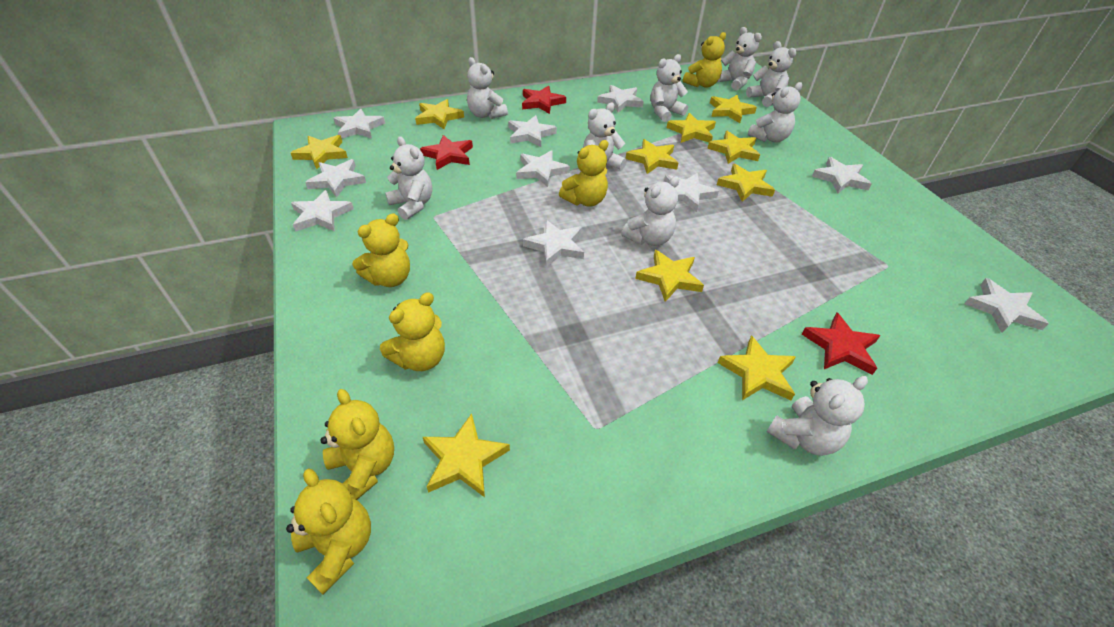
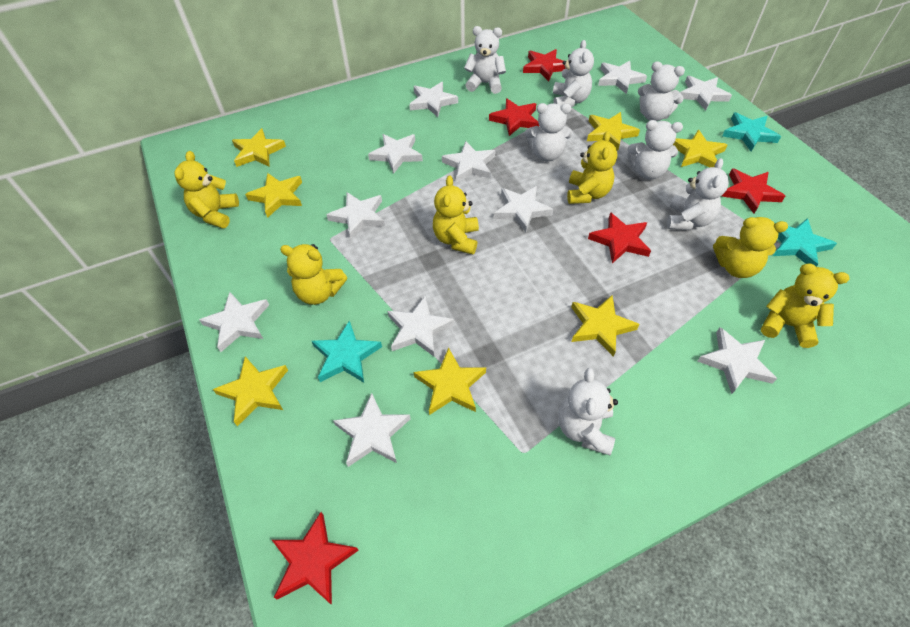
red star: 3 -> 5
turquoise star: 0 -> 3
white star: 10 -> 11
white teddy bear: 9 -> 7
yellow star: 10 -> 7

